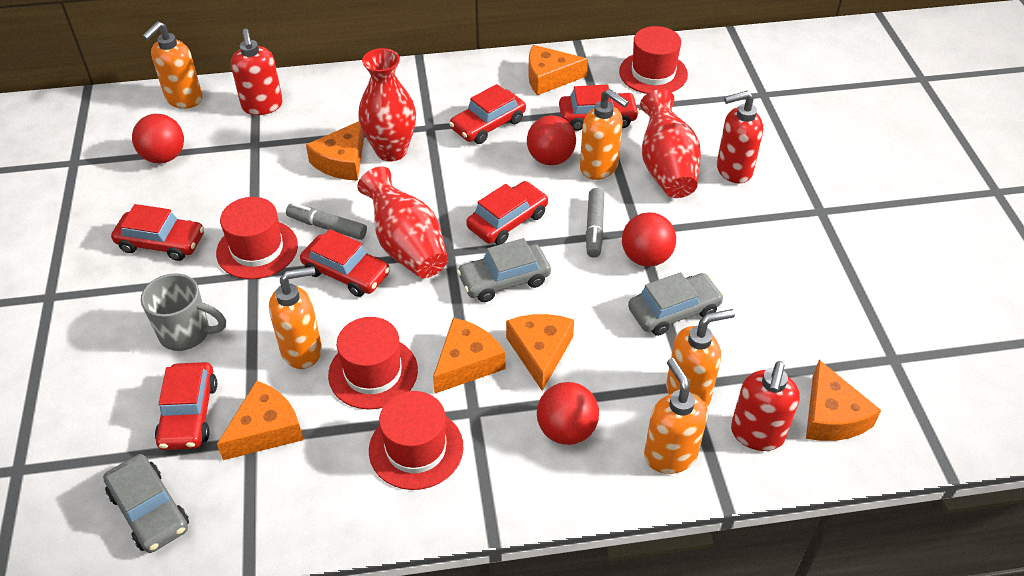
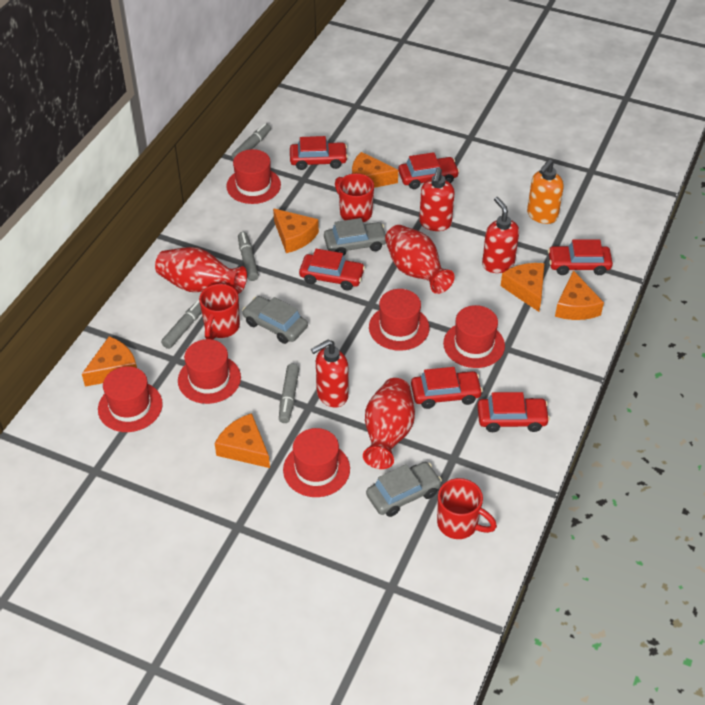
grey marker: 2 -> 4
grey mug: 1 -> 0
orange soap dispenser: 5 -> 1
red ball: 4 -> 0
red hat: 4 -> 6
red mug: 0 -> 3

